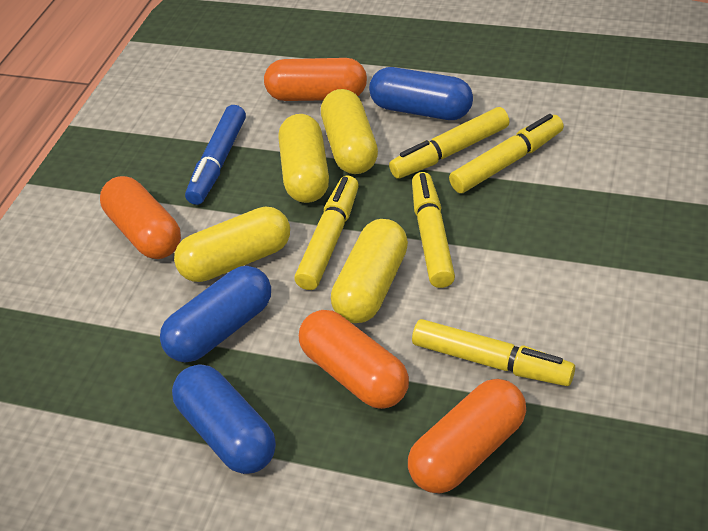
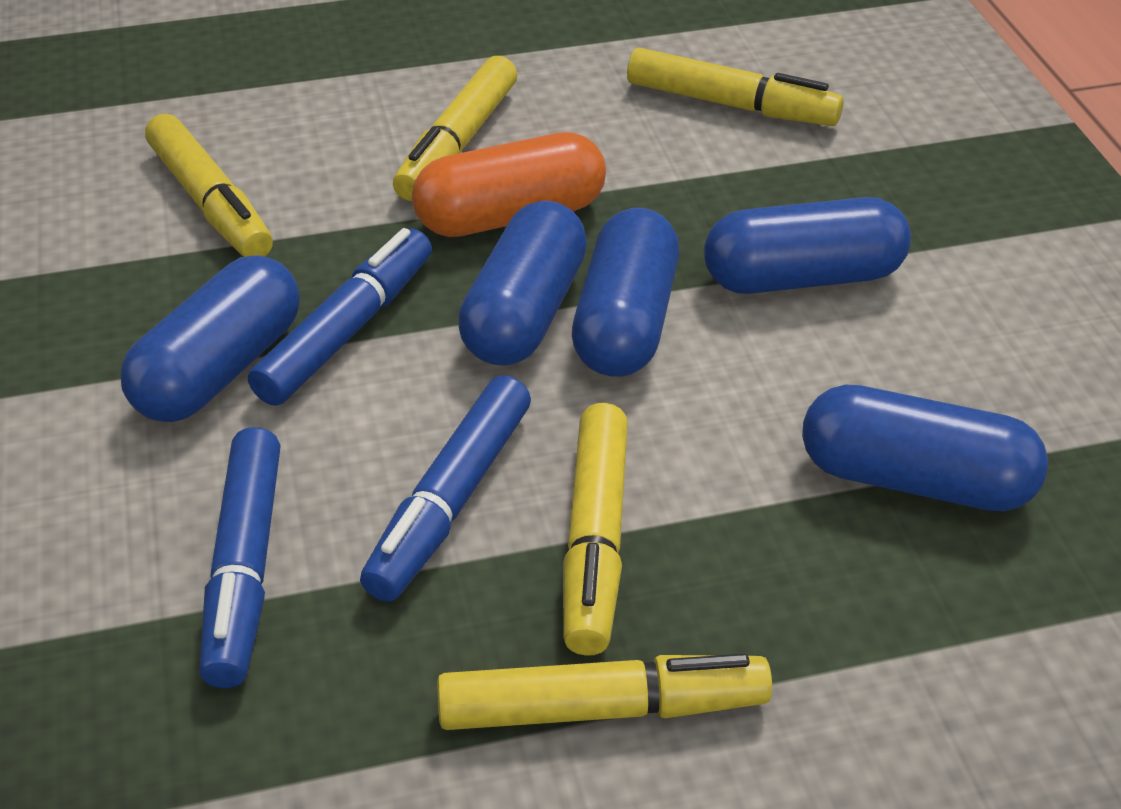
blue capsule: 3 -> 5
blue marker: 1 -> 3
orange capsule: 4 -> 1
yellow capsule: 4 -> 0

